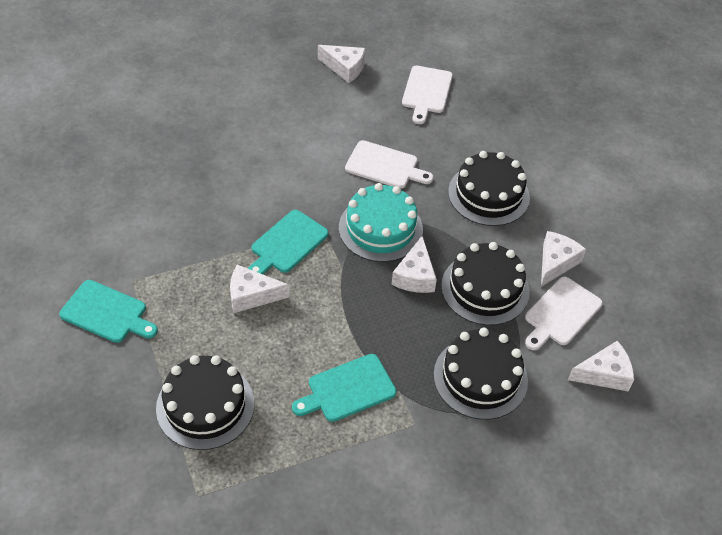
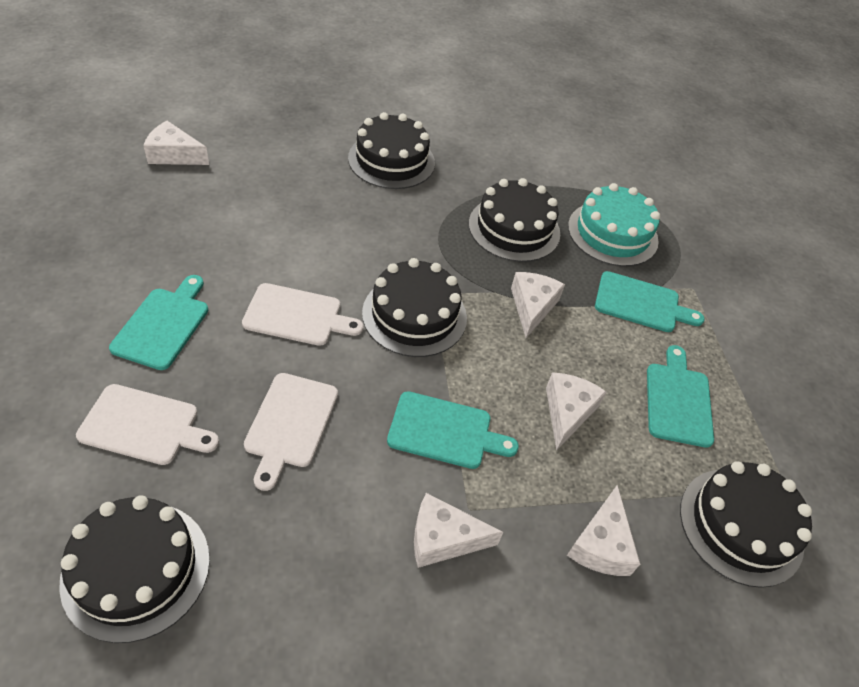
black cake: 4 -> 5
turquoise cutting board: 3 -> 4

